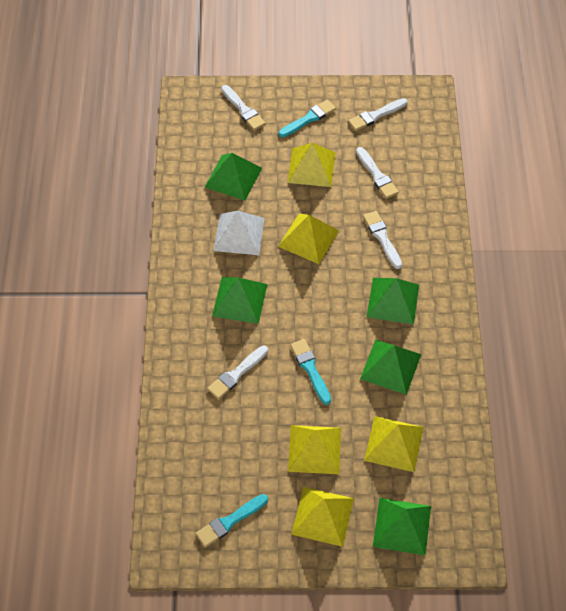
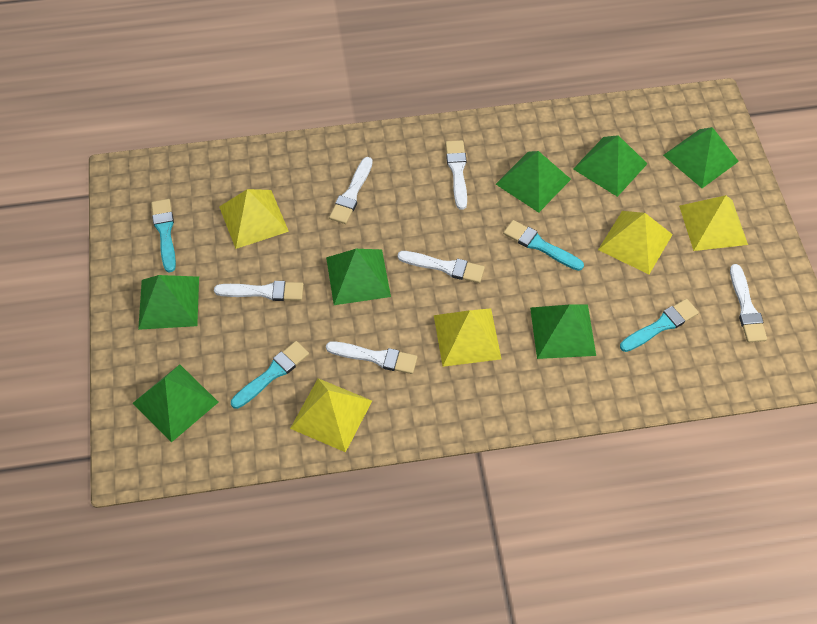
green pyramid: 5 -> 7
turquoise brush: 3 -> 4
white brush: 5 -> 6
white pyramid: 1 -> 0

